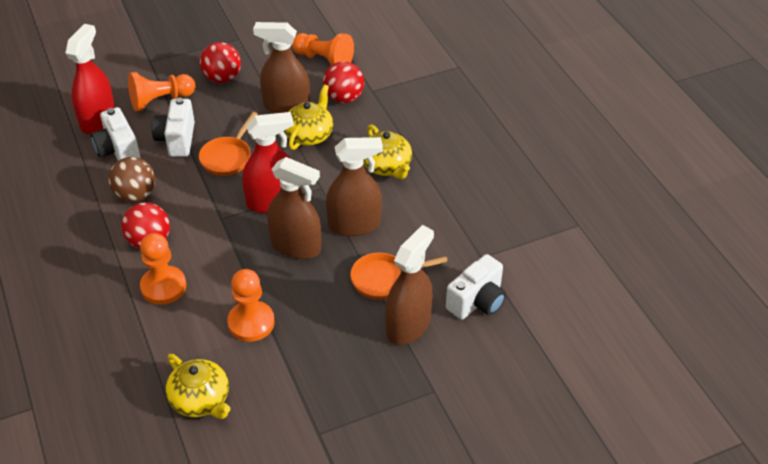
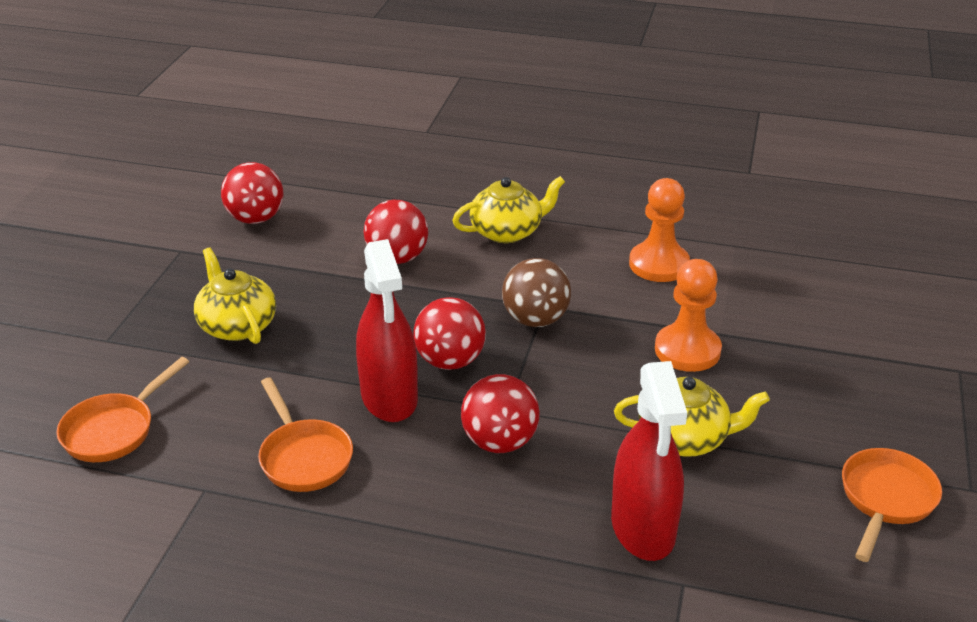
brown spray bottle: 4 -> 0
orange pan: 2 -> 3
orange pawn: 4 -> 2
red ball: 3 -> 4
white camera: 3 -> 0

